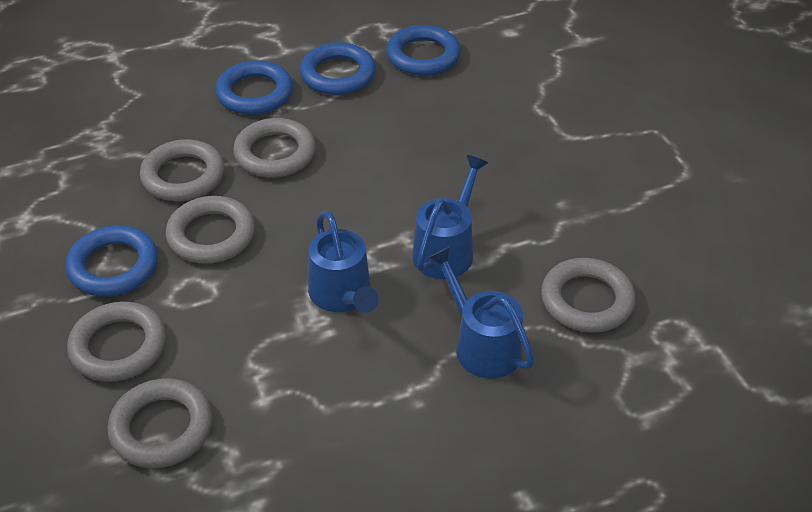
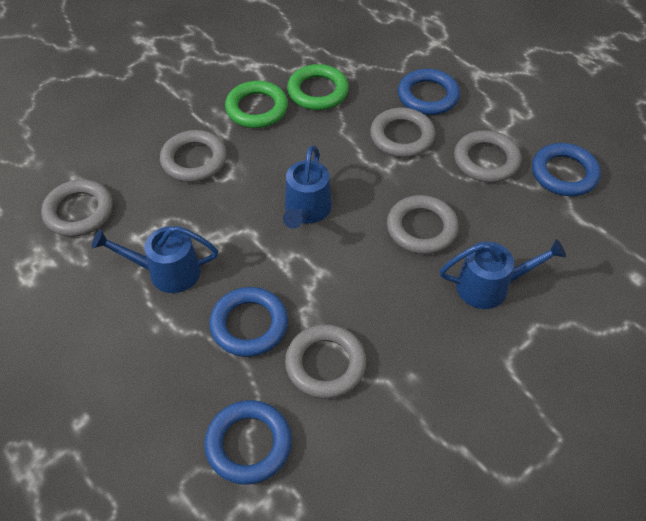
green ring: 0 -> 2

